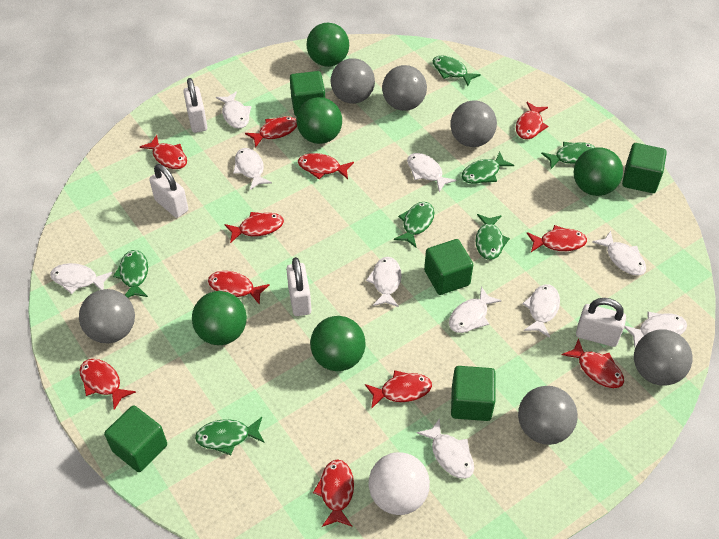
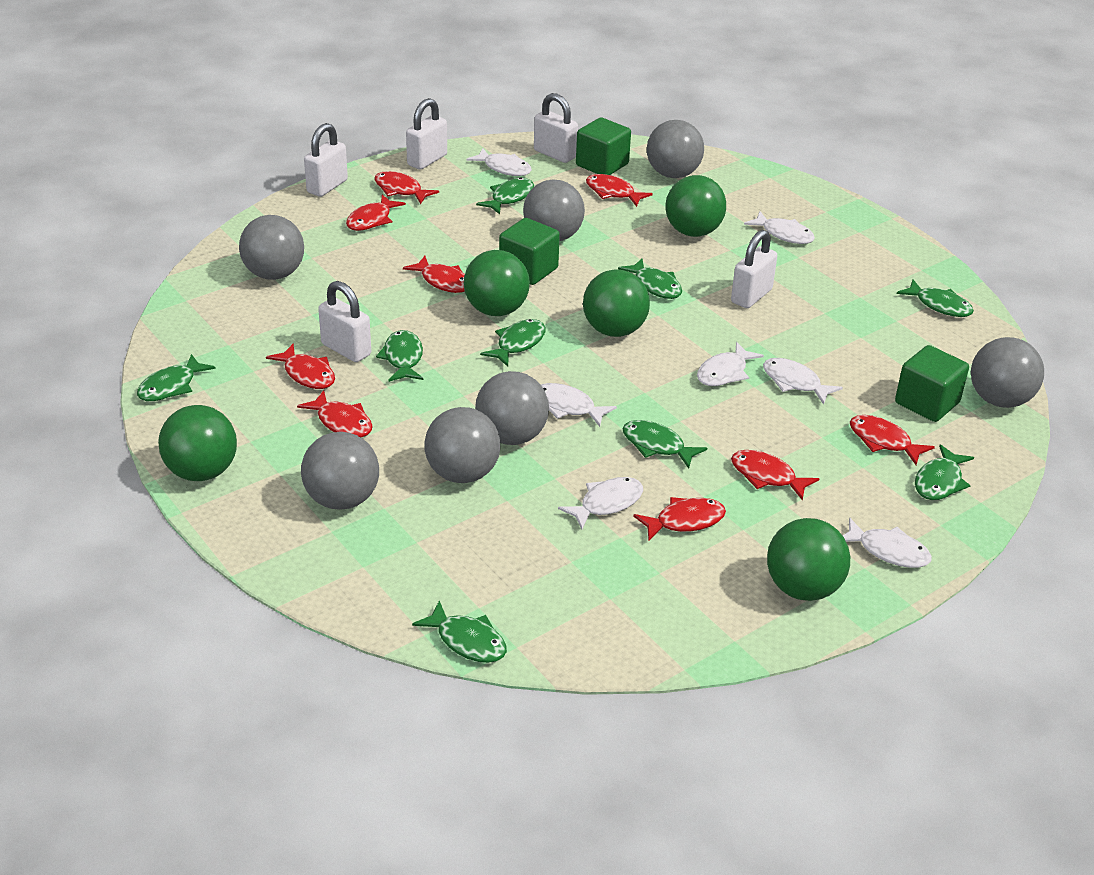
green cube: 5 -> 3
green fish: 7 -> 9
grey ball: 6 -> 7
red fish: 11 -> 9
white ball: 1 -> 0
white fish: 10 -> 7
white padlock: 4 -> 5

